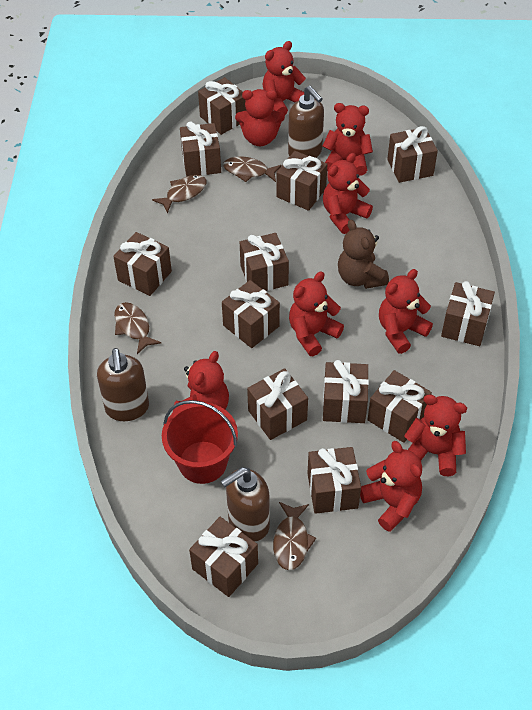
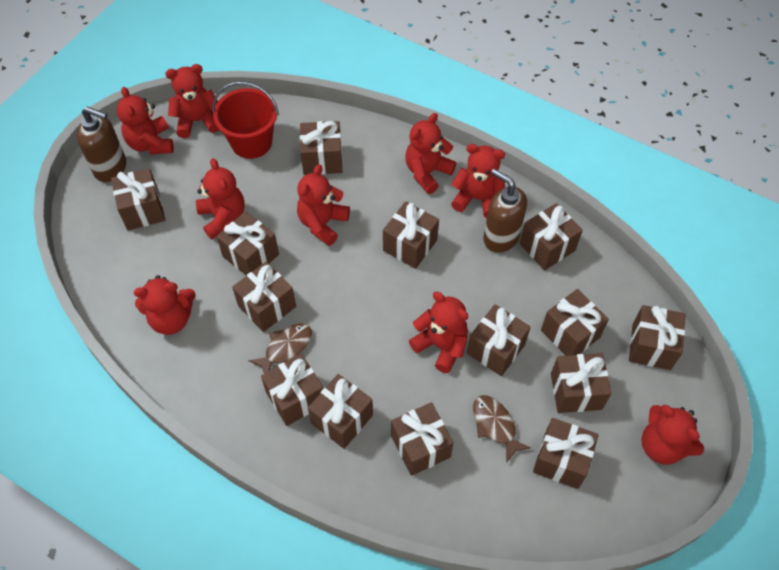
brown fish: 4 -> 2
brown gift: 13 -> 14
brown soap dispenser: 3 -> 2
brown teddy bear: 1 -> 0

